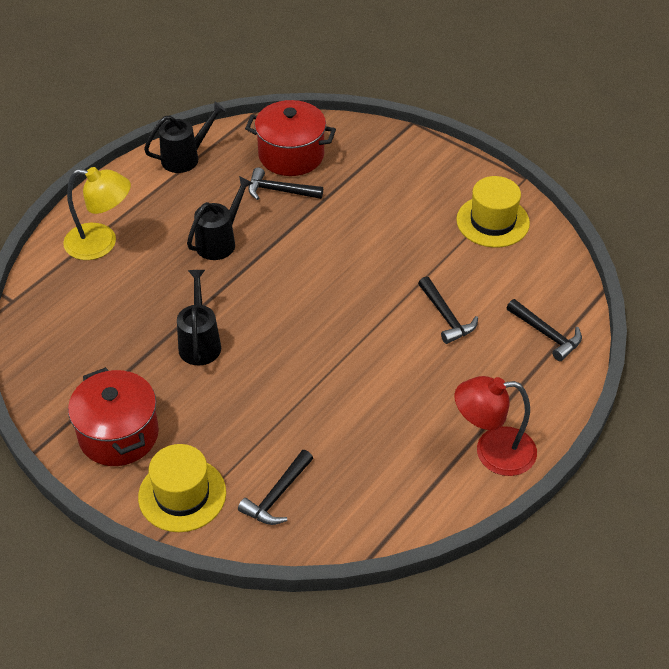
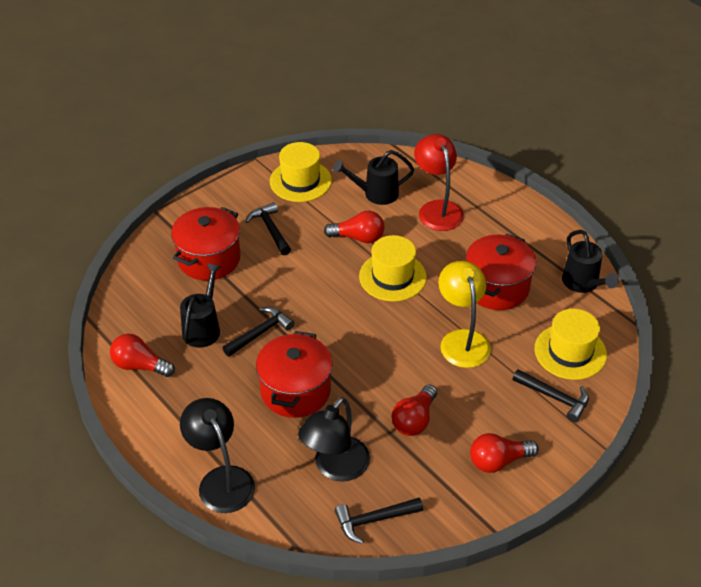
black lamp: 0 -> 2
red light bulb: 0 -> 4
red pot: 2 -> 3
yellow hat: 2 -> 3

